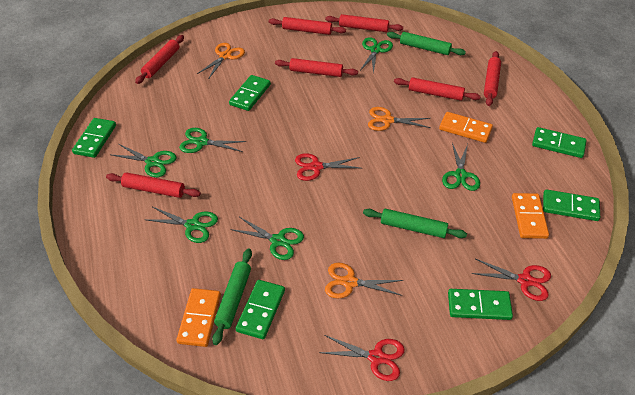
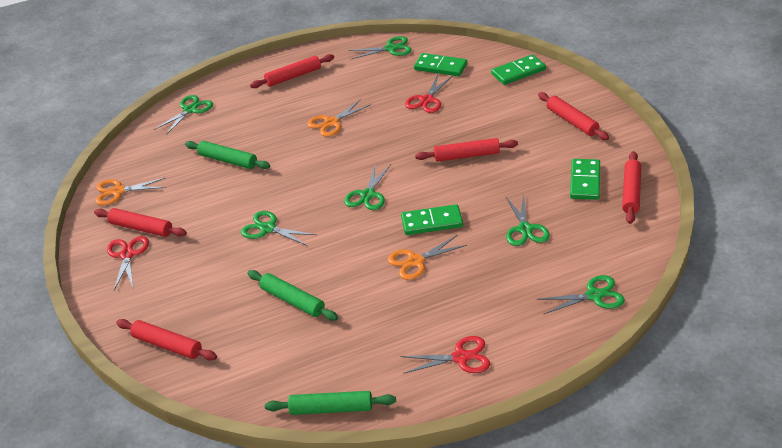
green domino: 6 -> 4
orange domino: 3 -> 0
red rolling pin: 7 -> 6

